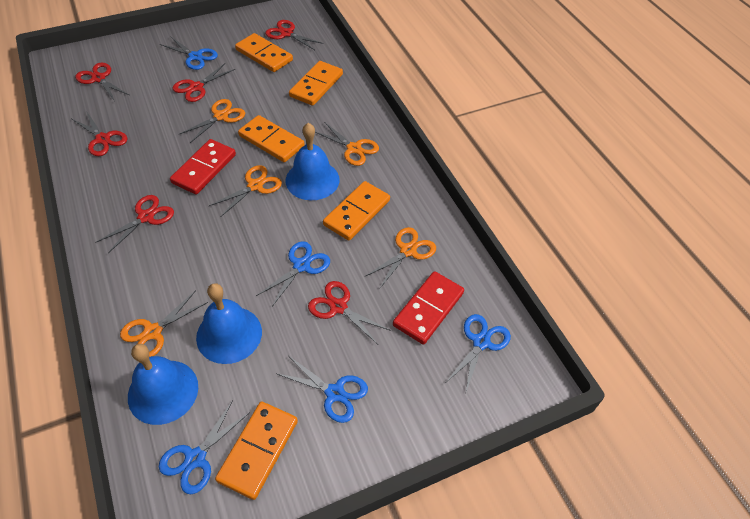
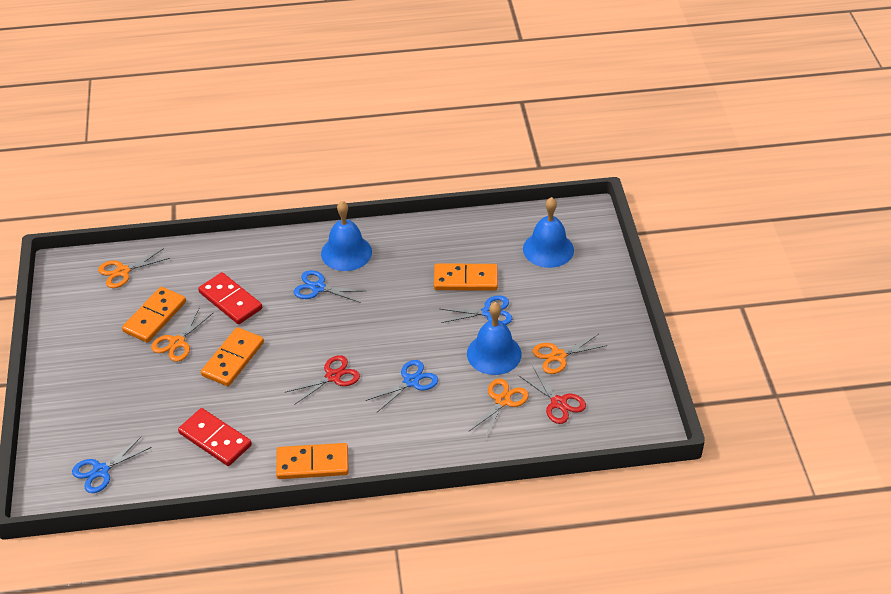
blue scissors: 5 -> 4
orange domino: 5 -> 4
orange scissors: 5 -> 4
red scissors: 6 -> 2

